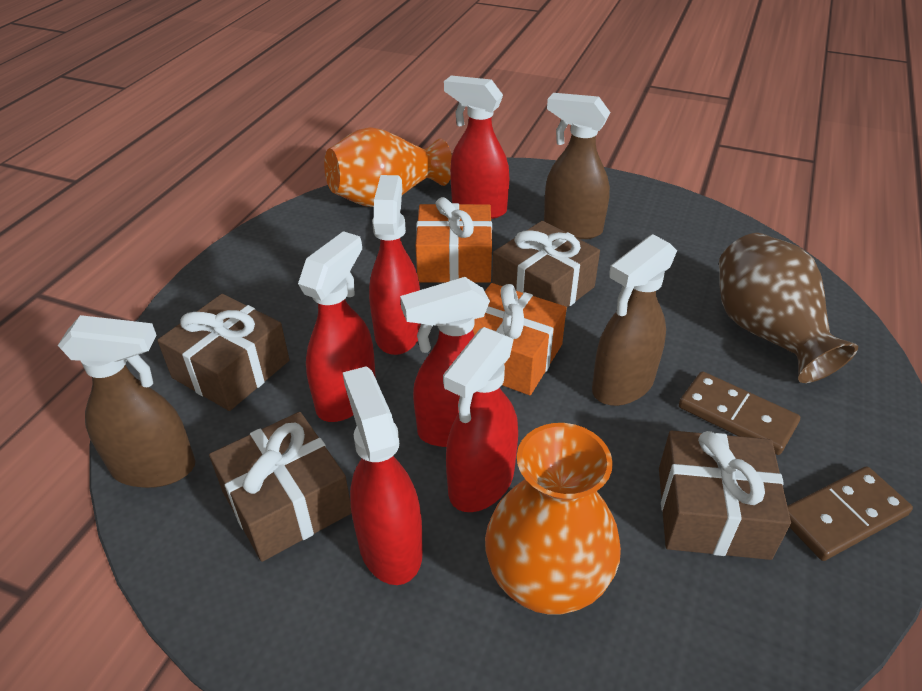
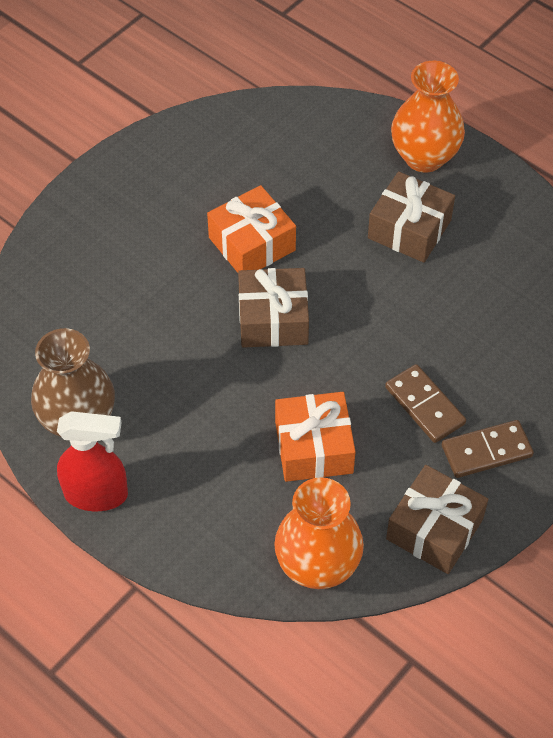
brown gift: 4 -> 3
brown spray bottle: 3 -> 0
red spray bottle: 6 -> 1

